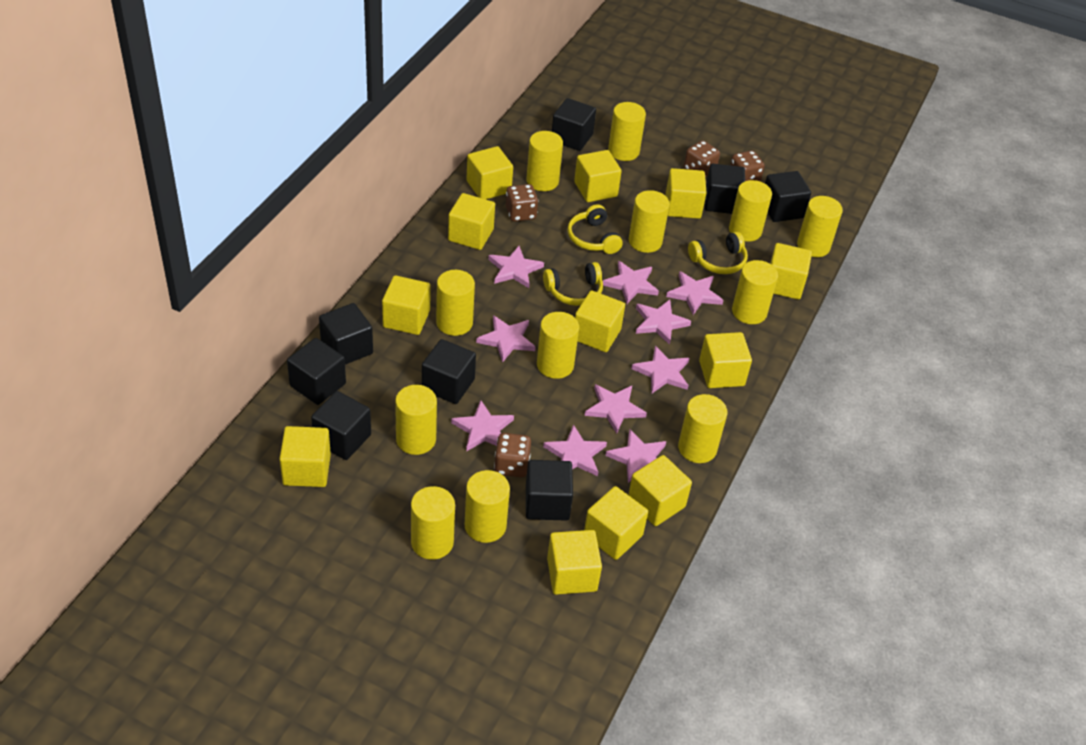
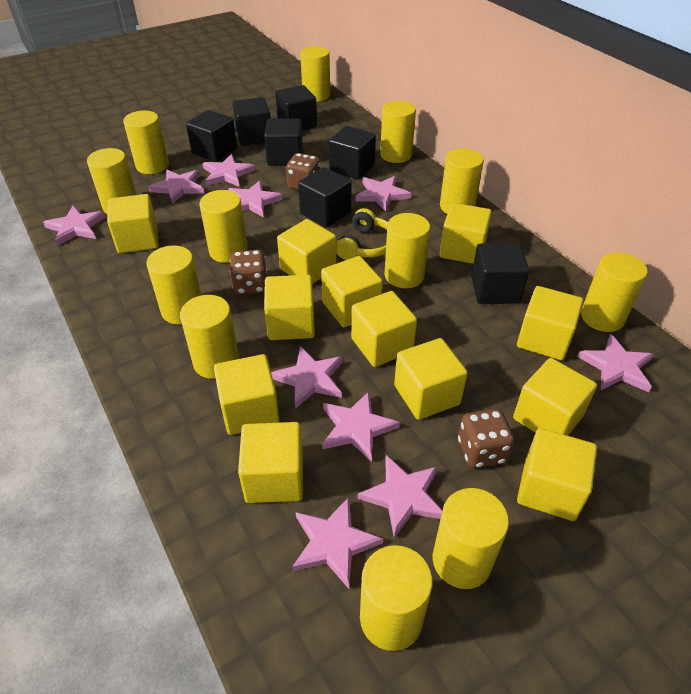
black cube: 8 -> 7
brown dice: 4 -> 3
yellow headphones: 3 -> 1

